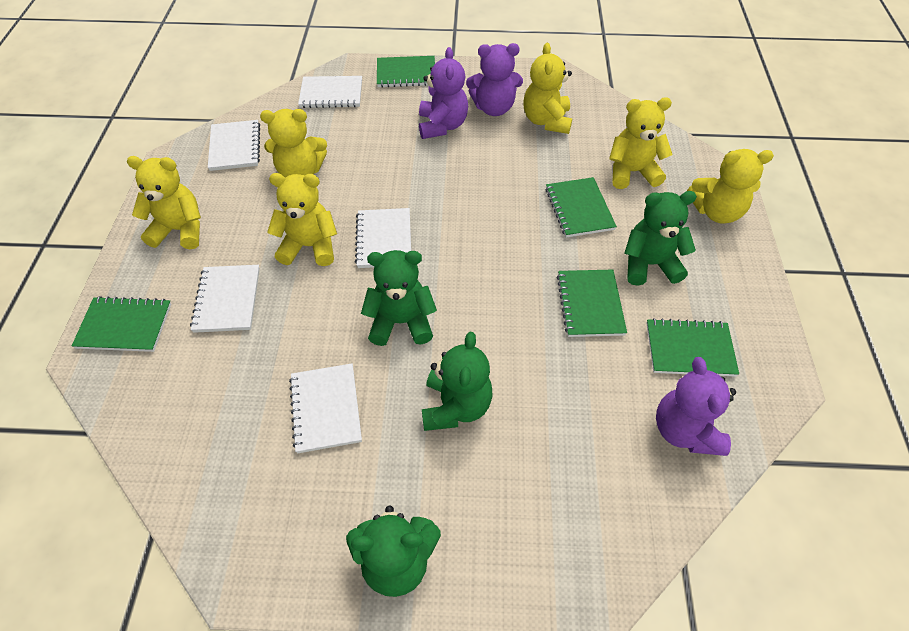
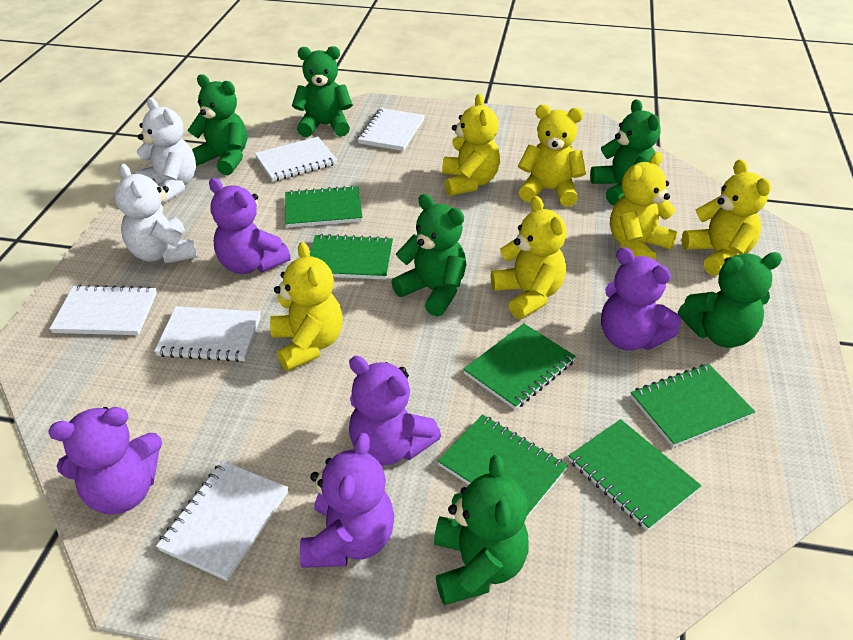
green notebook: 5 -> 6
green teddy bear: 4 -> 6
purple teddy bear: 3 -> 5
white teddy bear: 0 -> 2

